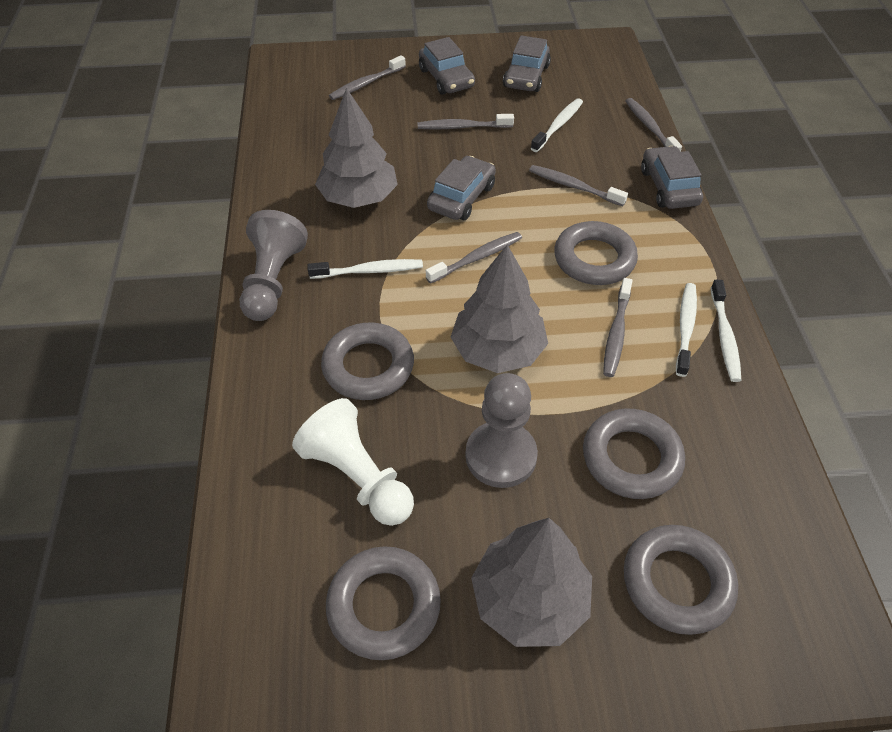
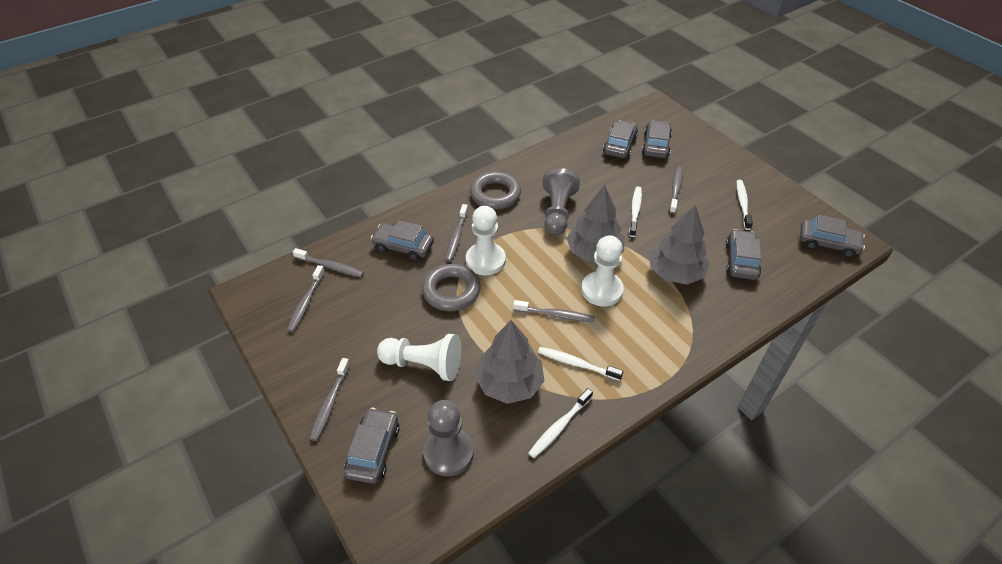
grey car: 4 -> 6
grey ring: 5 -> 2
white pawn: 1 -> 3

